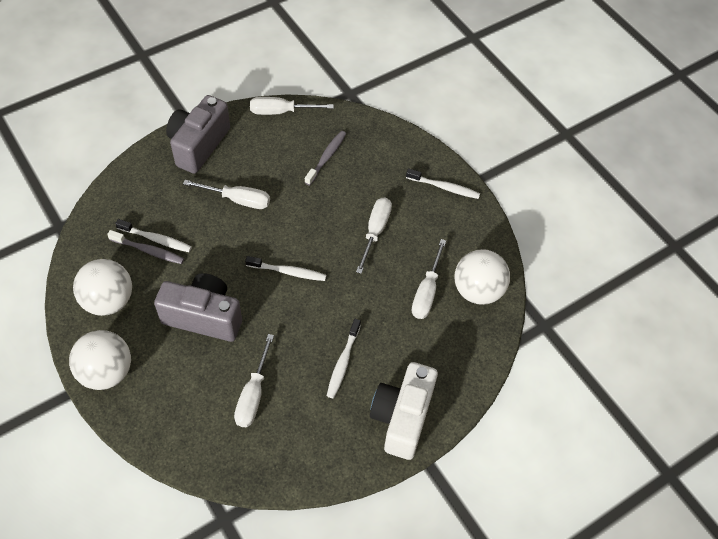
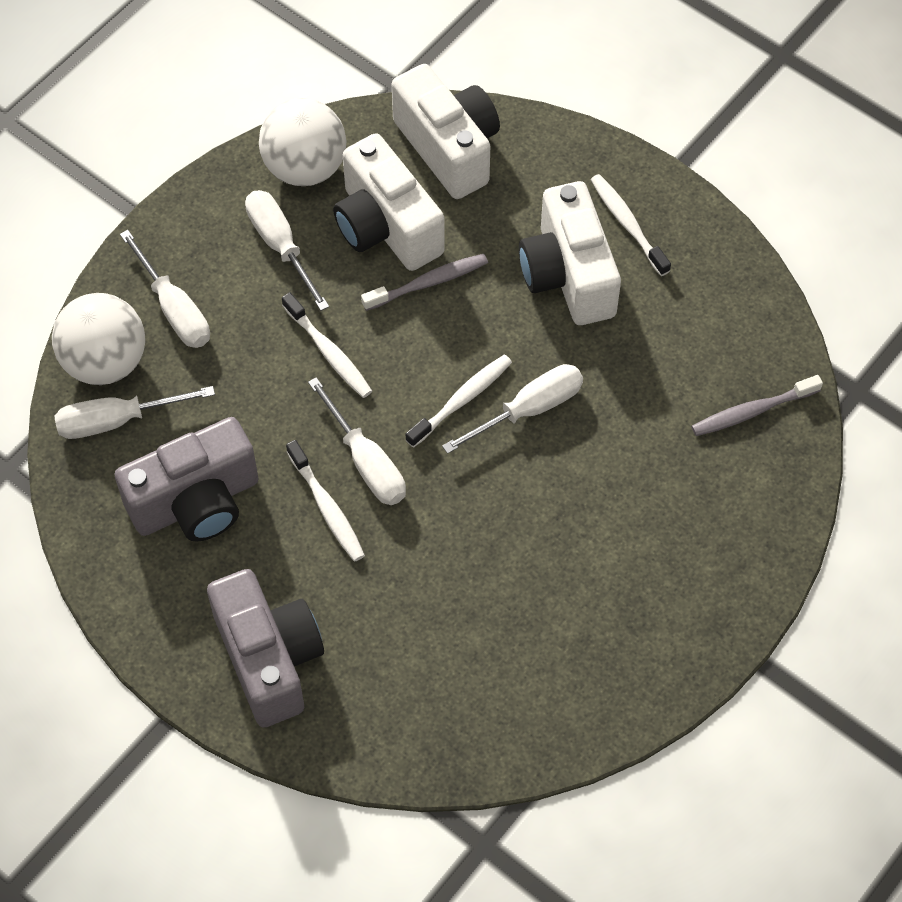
white ball: 3 -> 2
white camera: 1 -> 3

